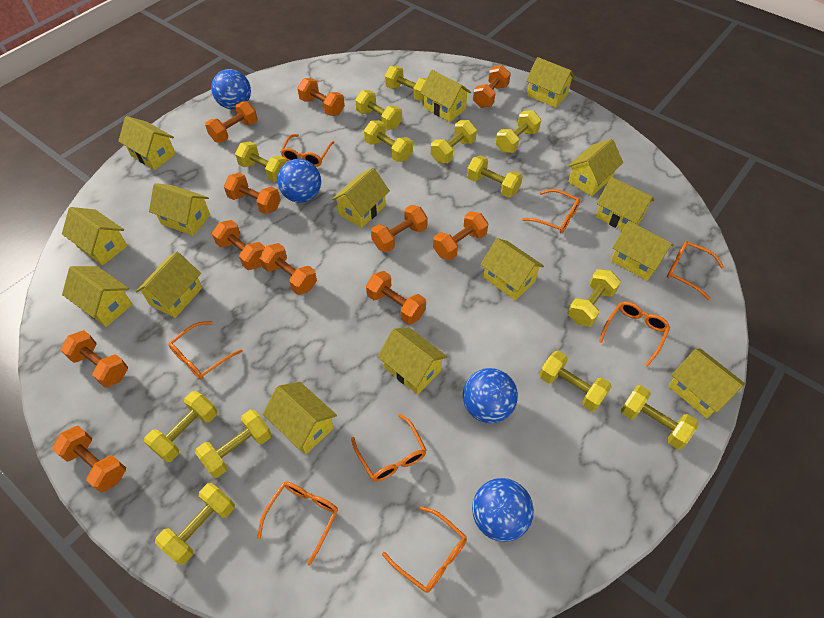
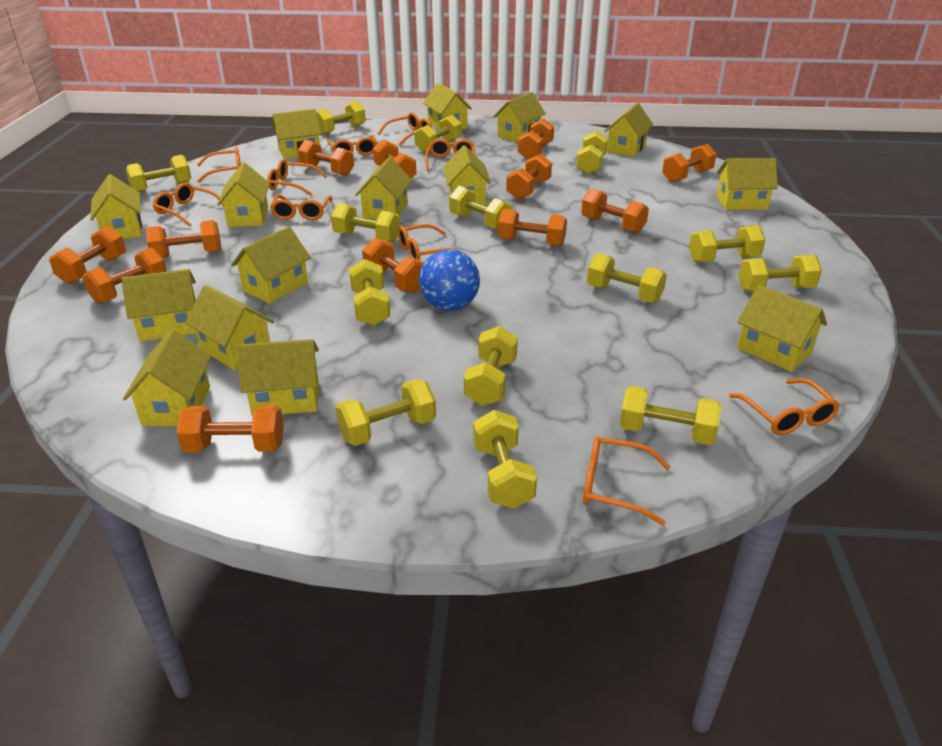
blue ball: 4 -> 1
orange dumbbell: 11 -> 12
orange glasses: 8 -> 10
yellow dumbbell: 13 -> 14

